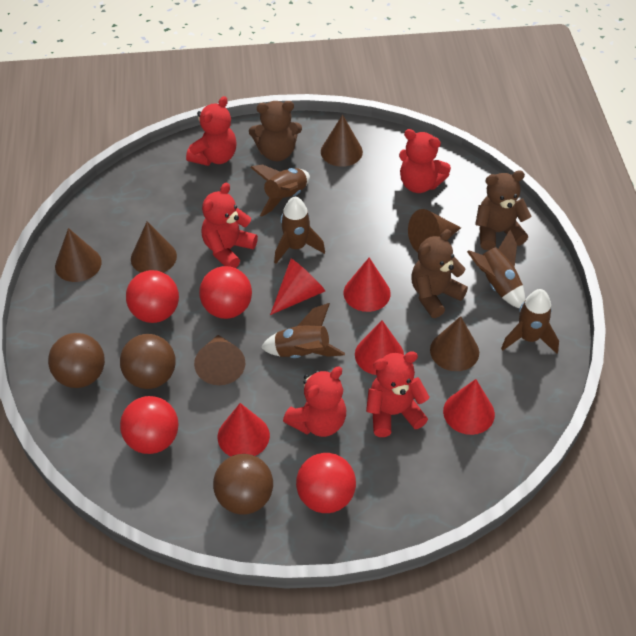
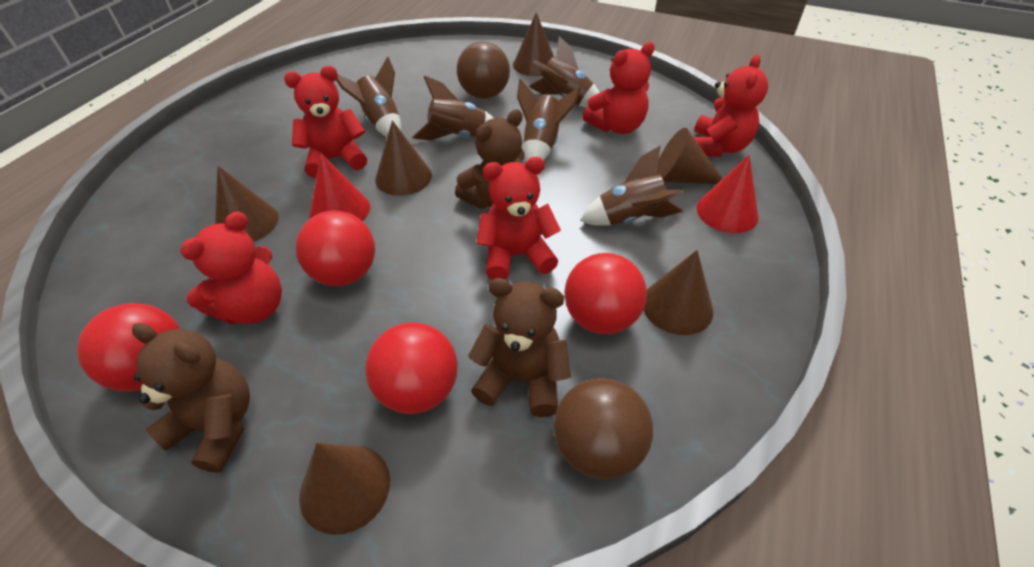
brown ball: 3 -> 2
red cone: 5 -> 2

